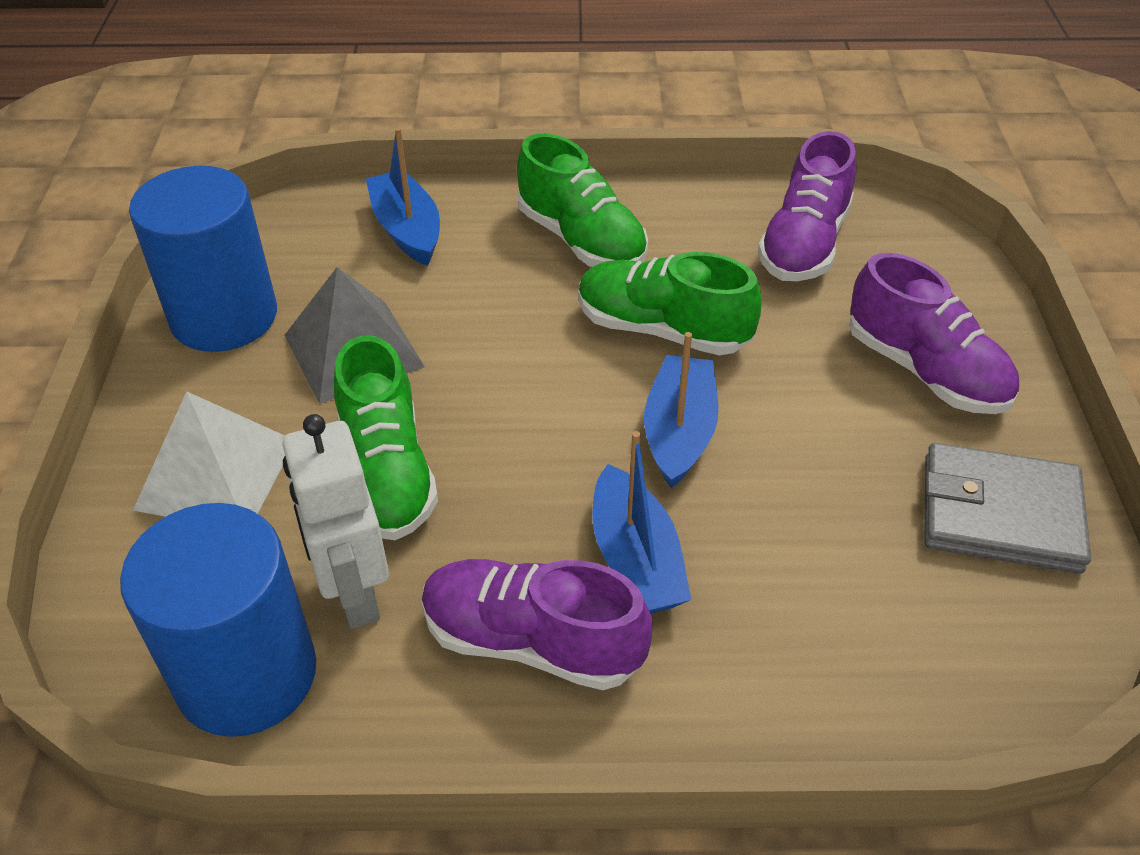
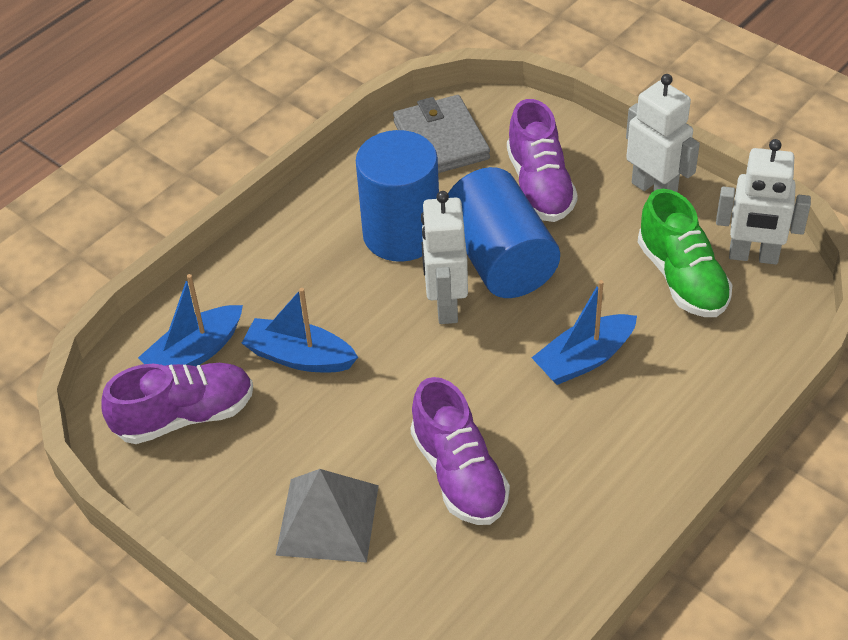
green shoe: 3 -> 1
white pyramid: 1 -> 0
white robot: 1 -> 3

